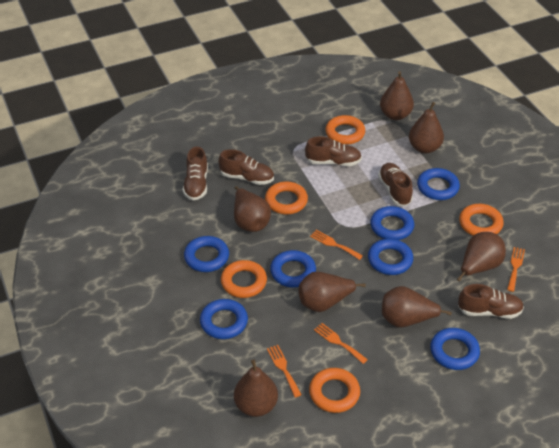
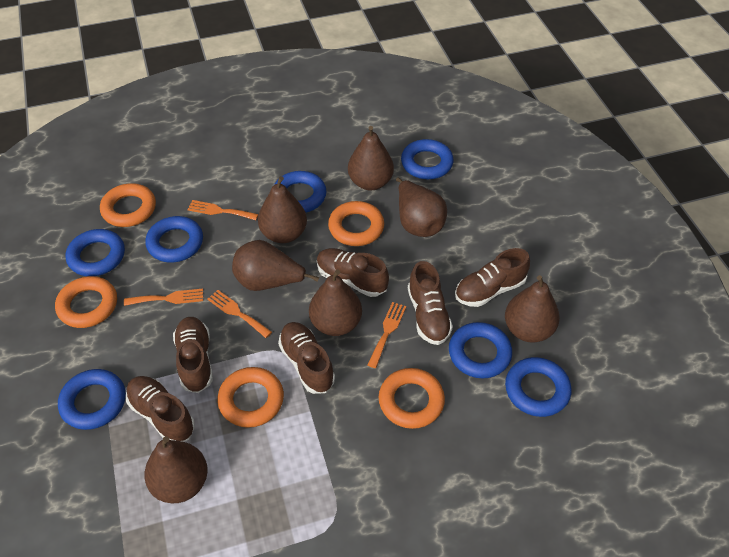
brown shoe: 5 -> 6

